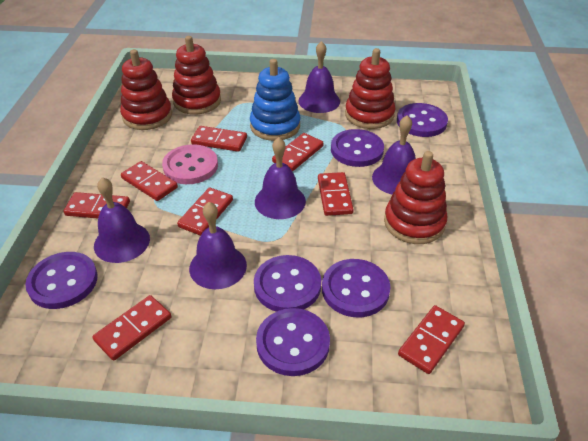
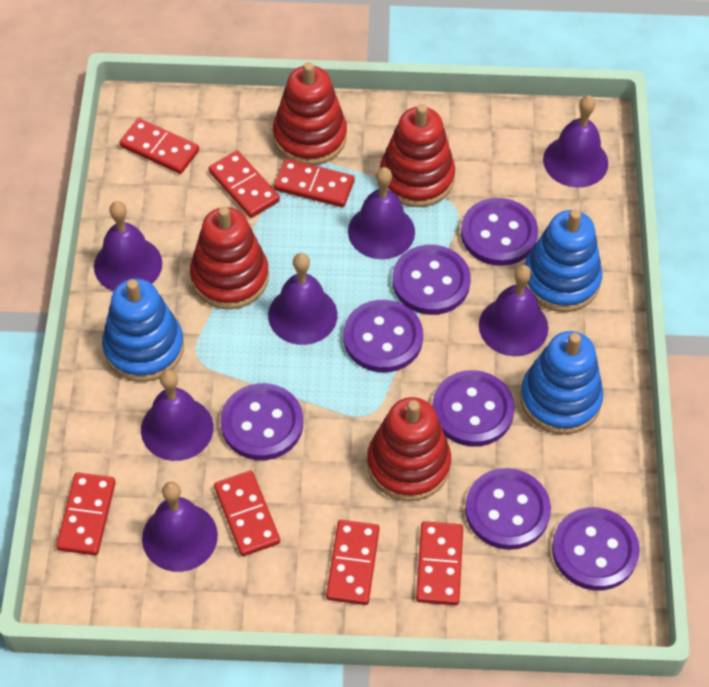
blue stacking toy: 1 -> 3
pink button: 1 -> 0
purple bell: 5 -> 7
purple button: 6 -> 7
red domino: 8 -> 7

